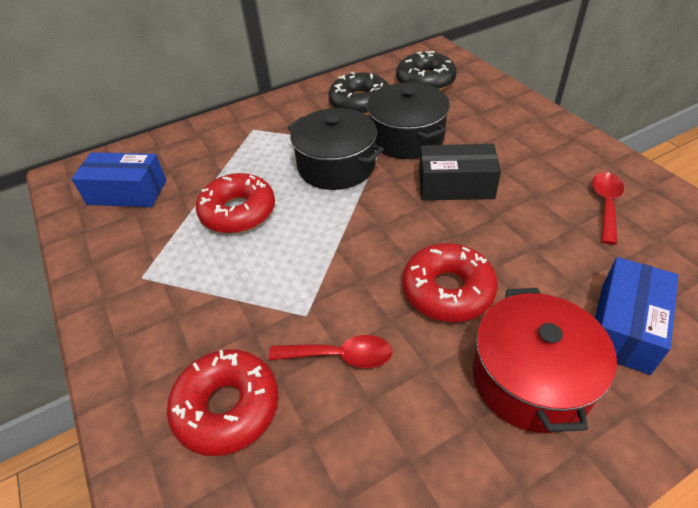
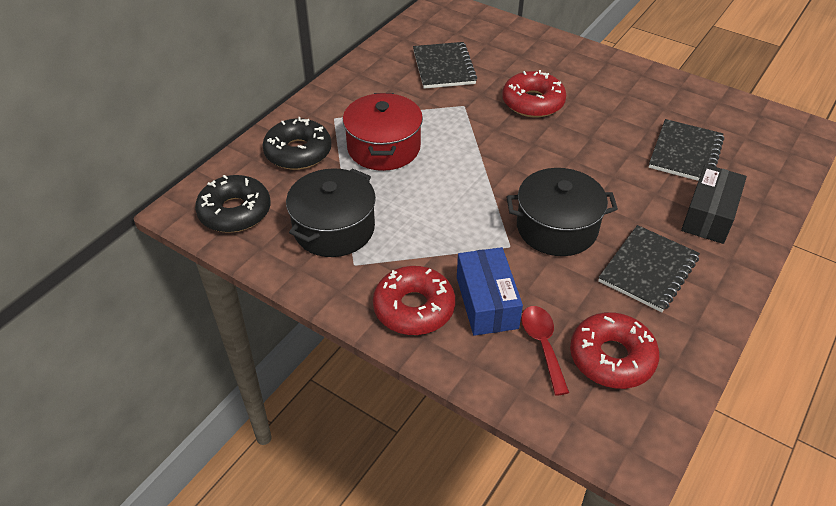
black notebook: 0 -> 3
blue box: 2 -> 1
red spoon: 2 -> 1

